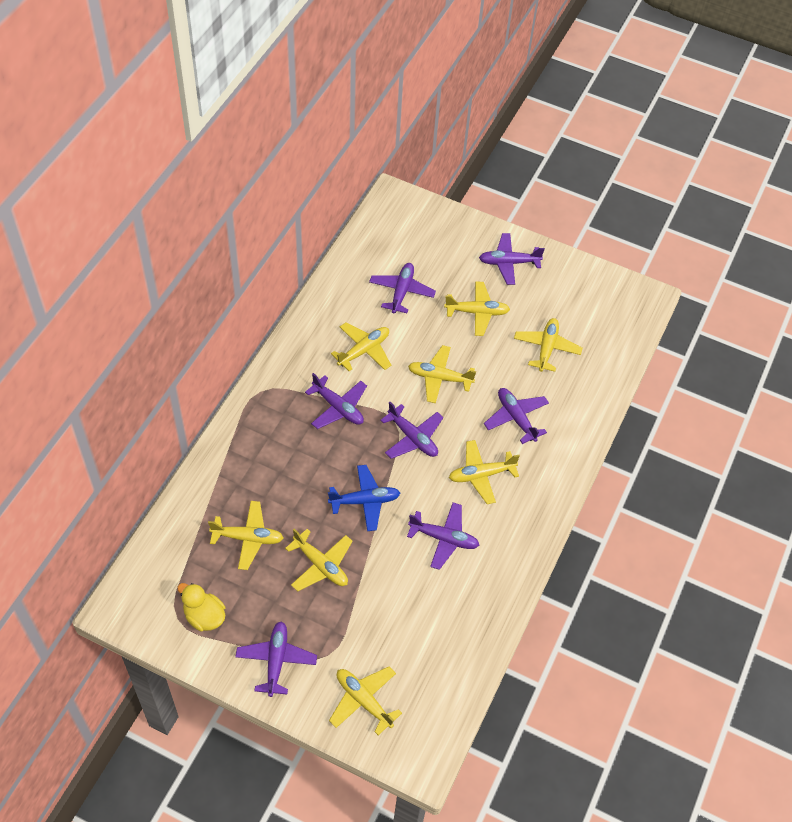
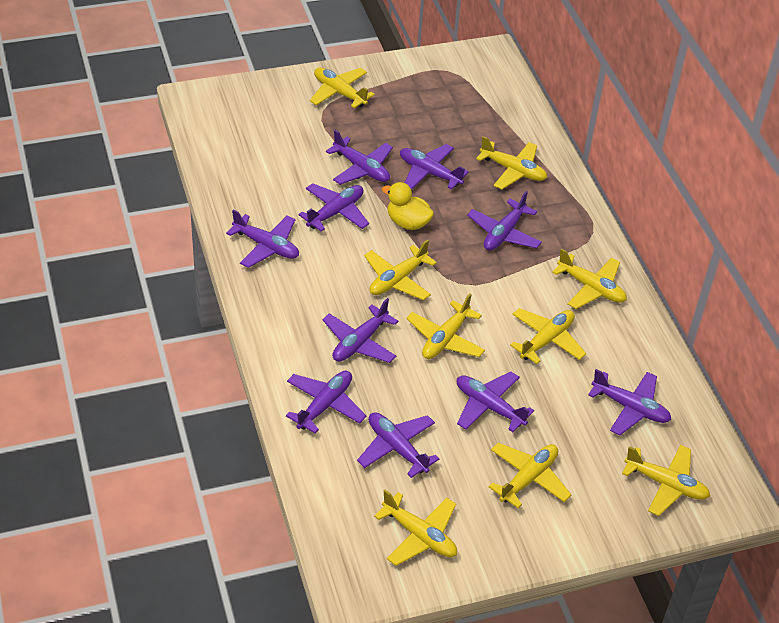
blue plane: 1 -> 0
purple plane: 7 -> 10
yellow plane: 8 -> 9

